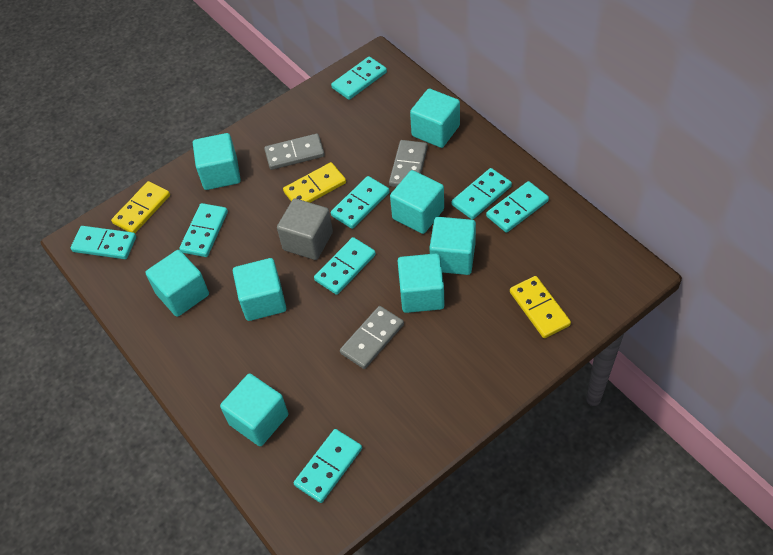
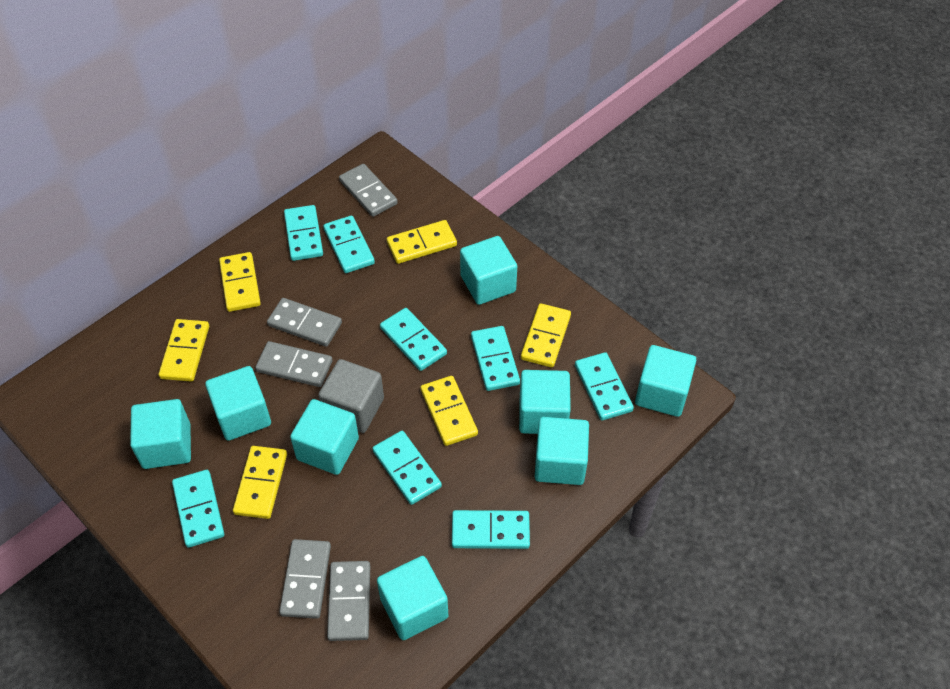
grey domino: 3 -> 5
yellow domino: 3 -> 6

